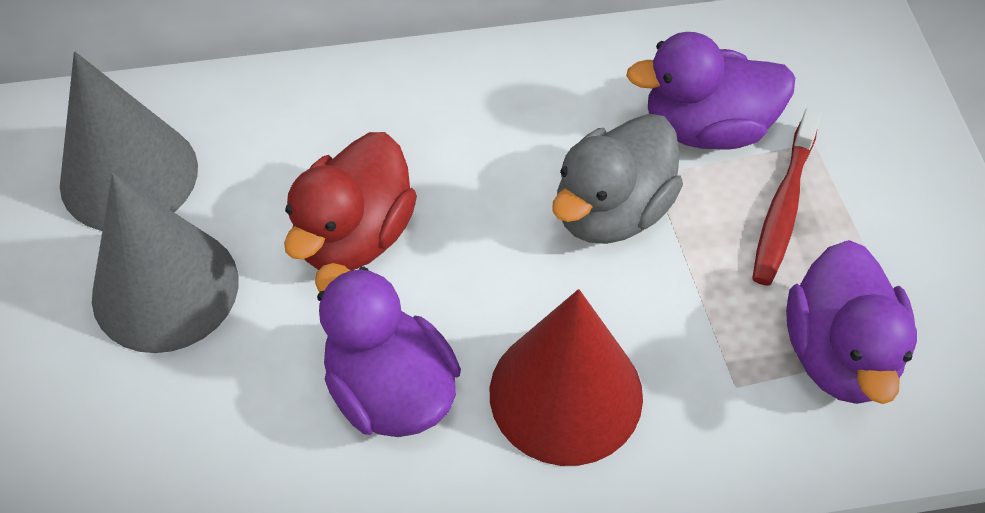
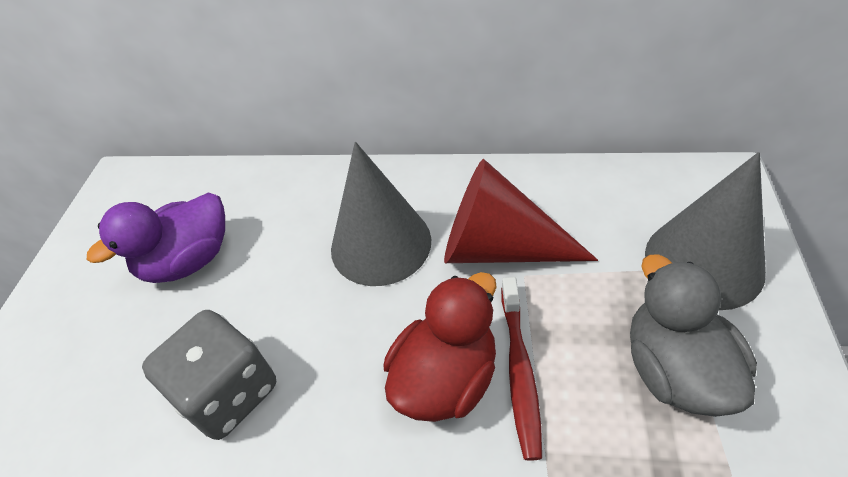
grey dice: 0 -> 1
purple duck: 3 -> 1

